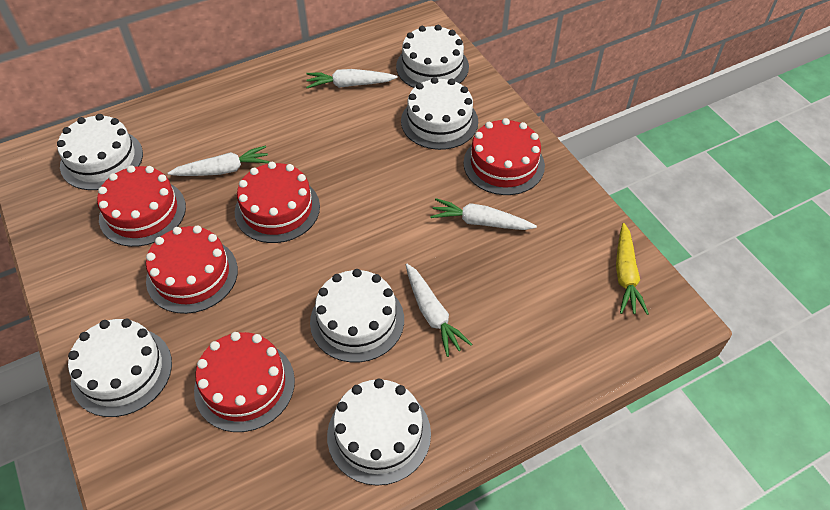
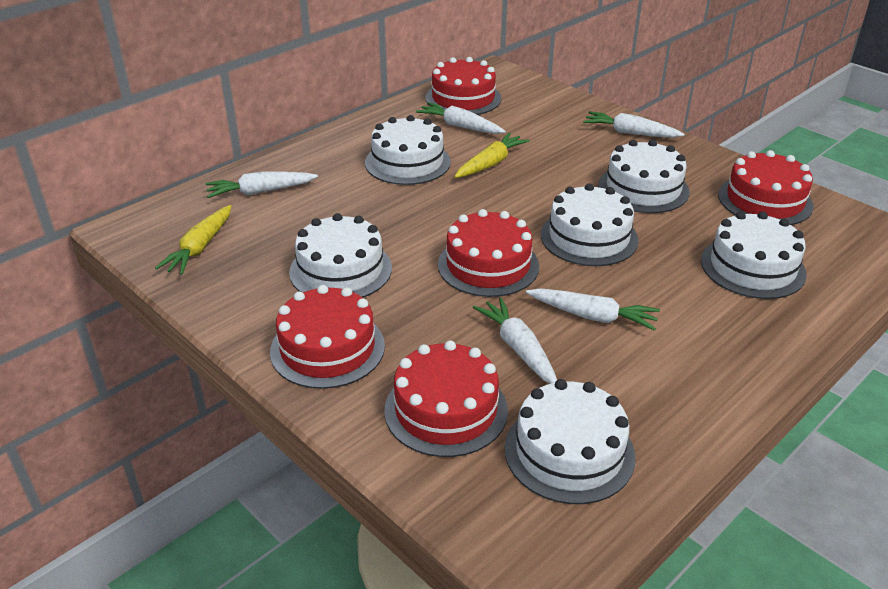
white carrot: 4 -> 5
yellow carrot: 1 -> 2

